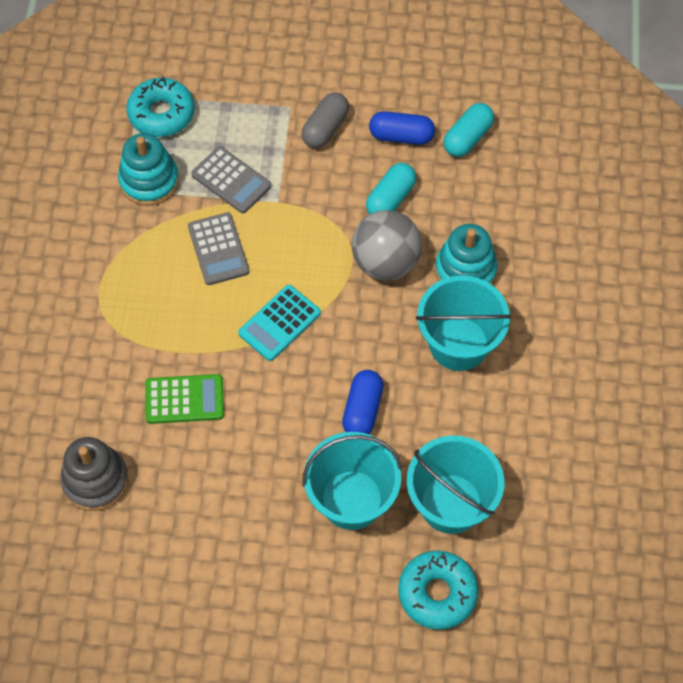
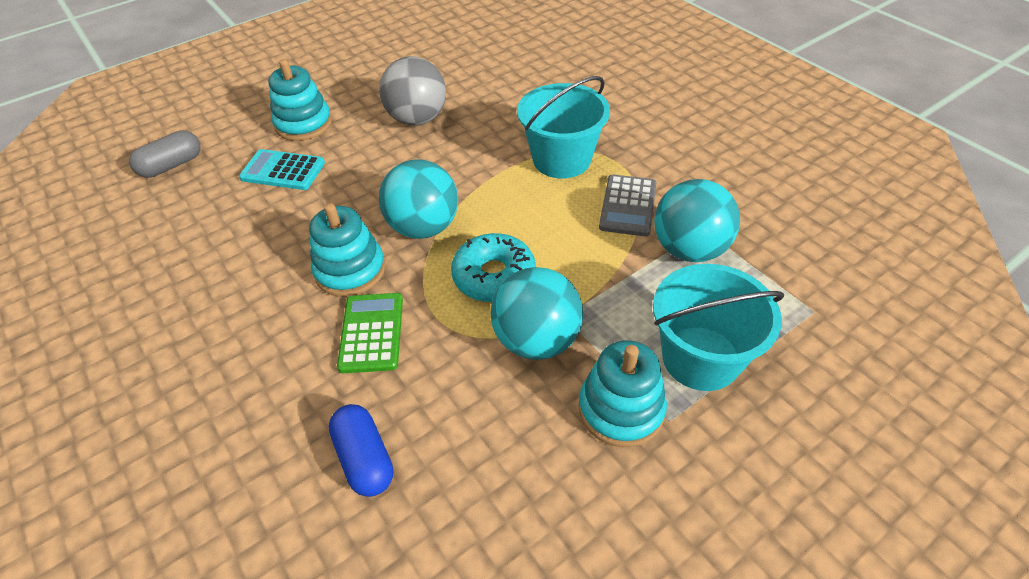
blue capsule: 2 -> 1
grey calculator: 2 -> 1
grey stacking toy: 1 -> 0
turquoise ball: 0 -> 3
turquoise bucket: 3 -> 2
turquoise capsule: 2 -> 0
turquoise donut: 2 -> 1
turquoise stacking toy: 2 -> 3

